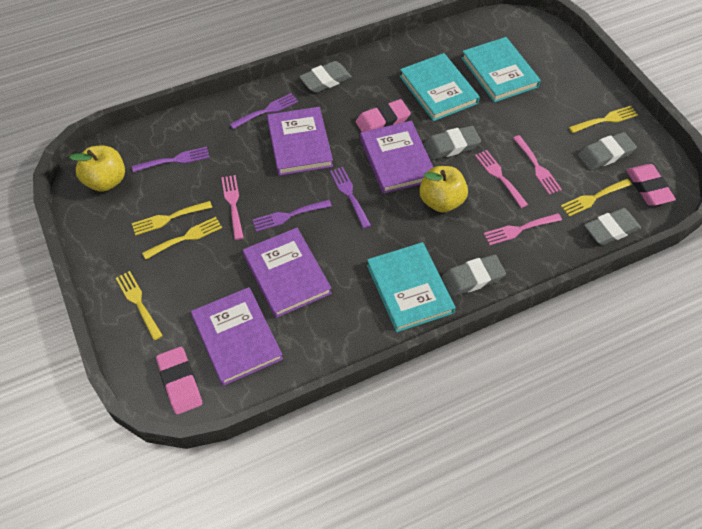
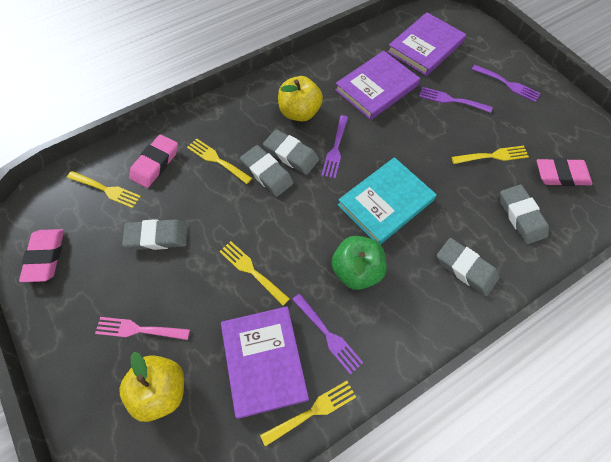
green apple: 0 -> 1
pink fork: 4 -> 1
purple book: 4 -> 3
turquoise book: 3 -> 1

